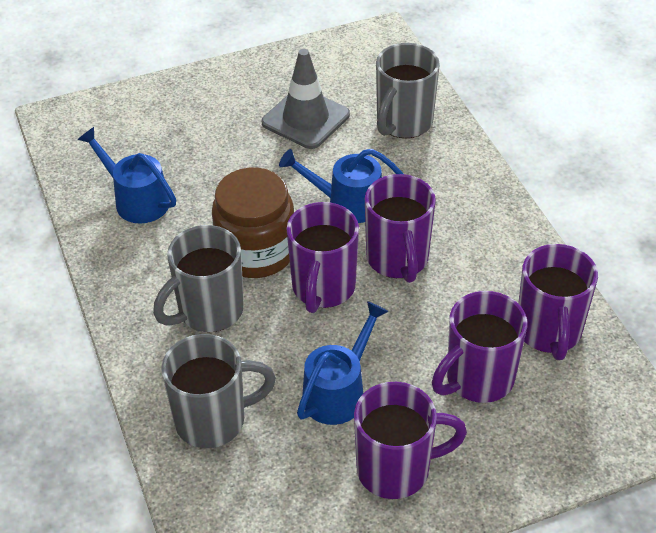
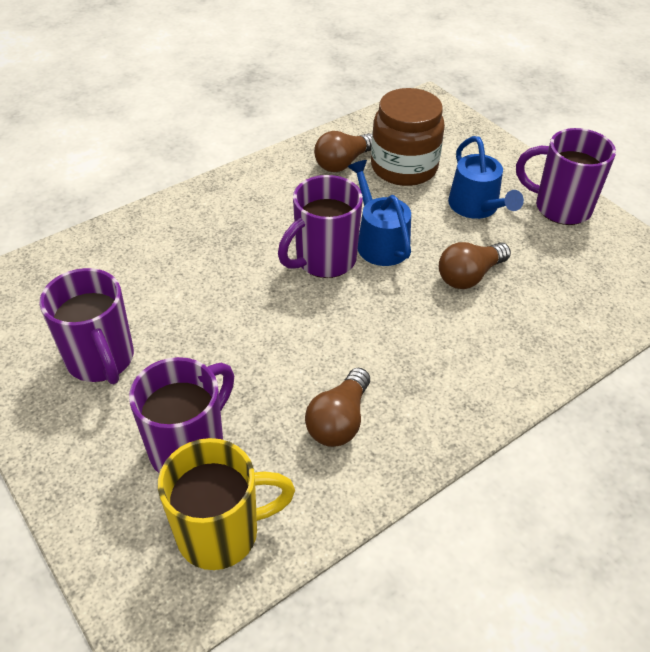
blue watering can: 3 -> 2
brown light bulb: 0 -> 3
grey mug: 3 -> 0
grey traffic cone: 1 -> 0
purple mug: 5 -> 4
yellow mug: 0 -> 1

